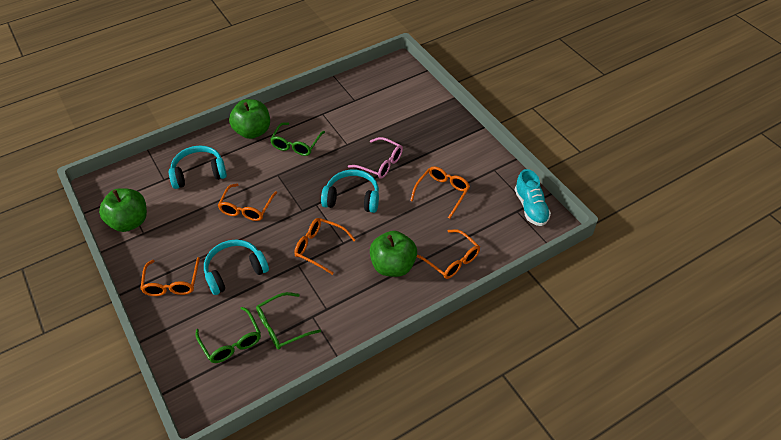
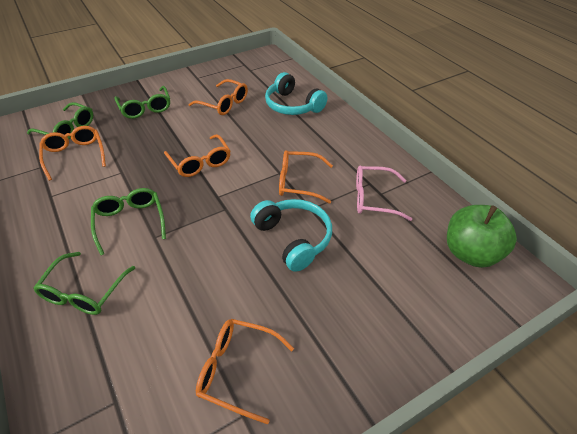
green apple: 3 -> 1
green glasses: 3 -> 4
turquoise headphones: 3 -> 2
turquoise shoe: 1 -> 0

